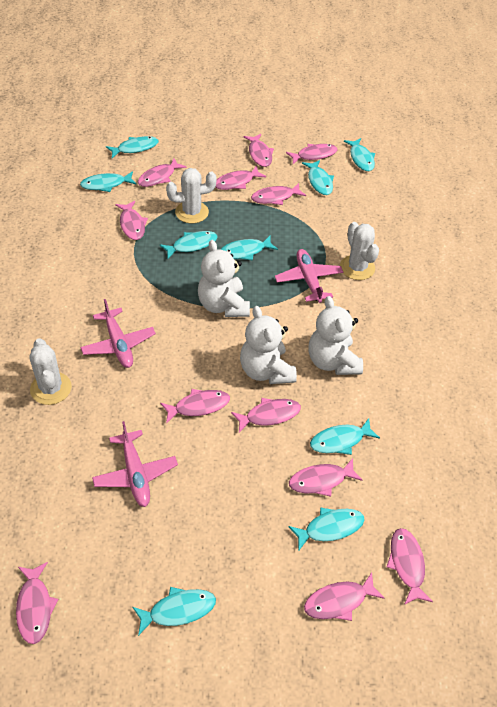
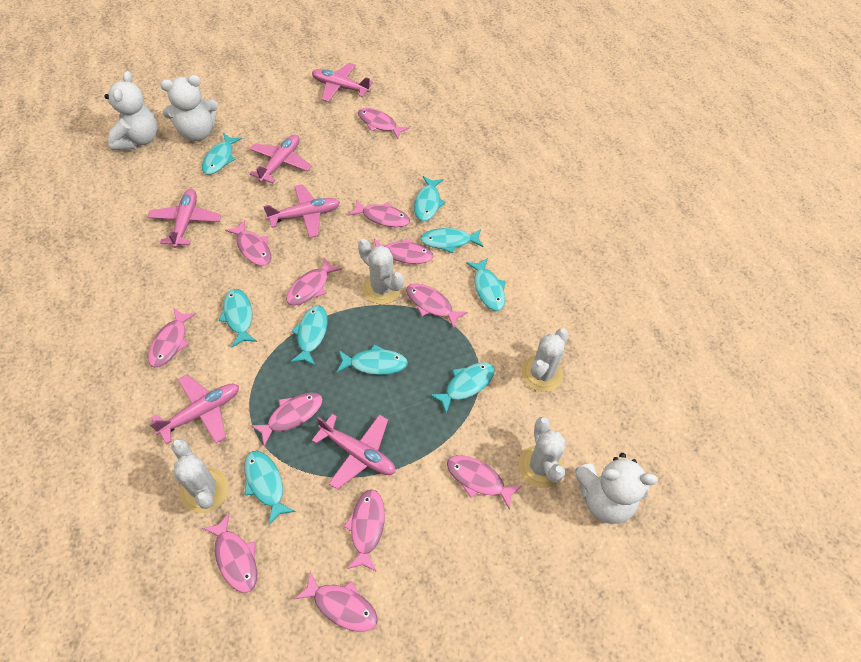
pink plane: 3 -> 6
white cactus: 3 -> 4

